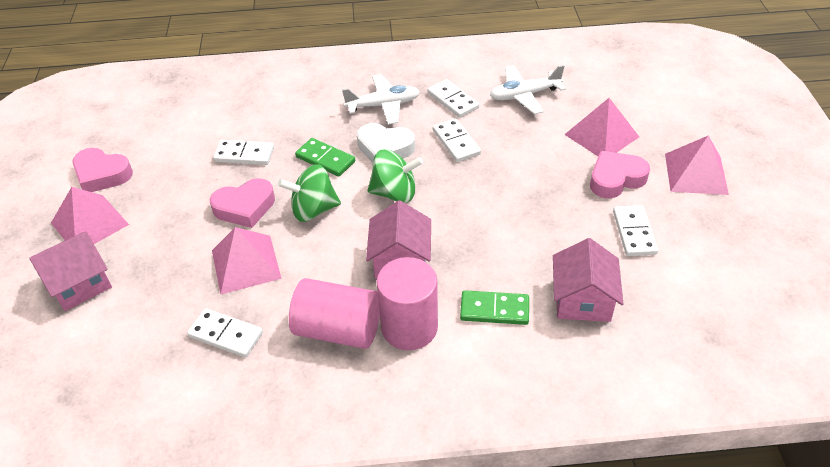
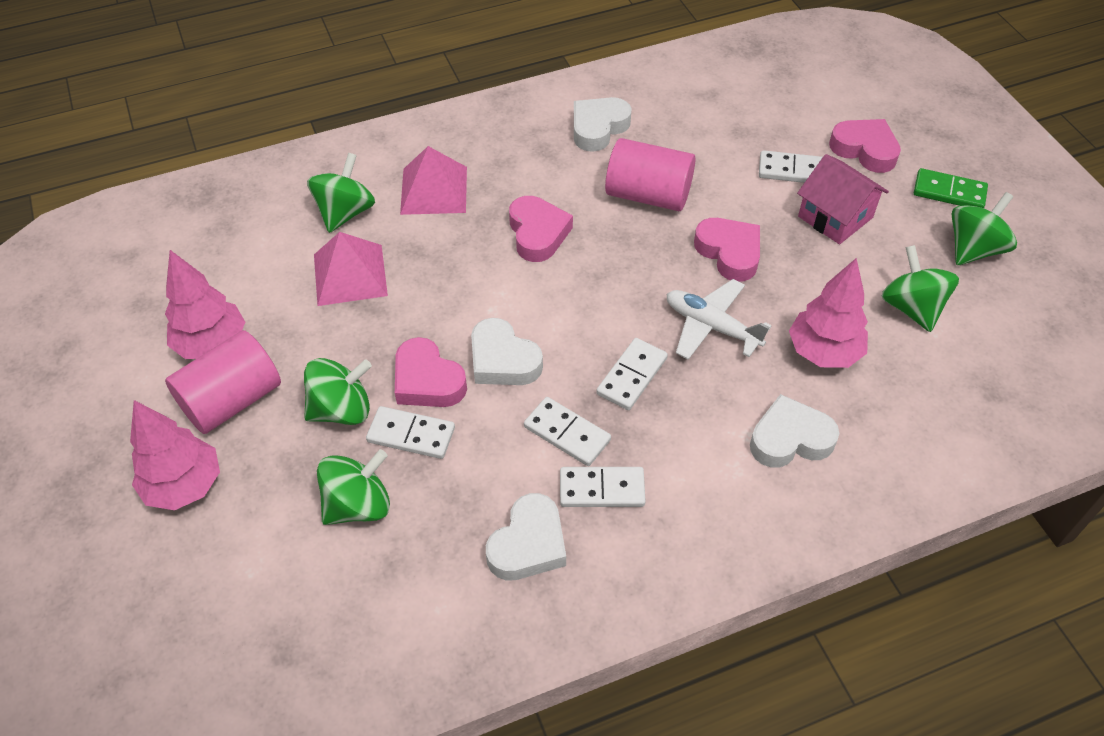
green domino: 2 -> 1
green spinning top: 2 -> 5
pink heart: 3 -> 4
pink house: 3 -> 1
pink pyramid: 4 -> 2
pink tree: 0 -> 3
white heart: 1 -> 4
white plane: 2 -> 1

